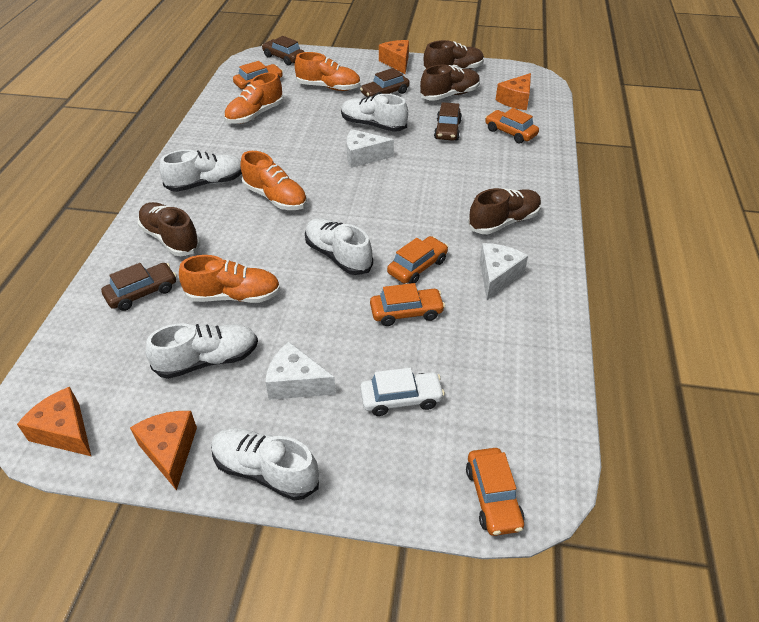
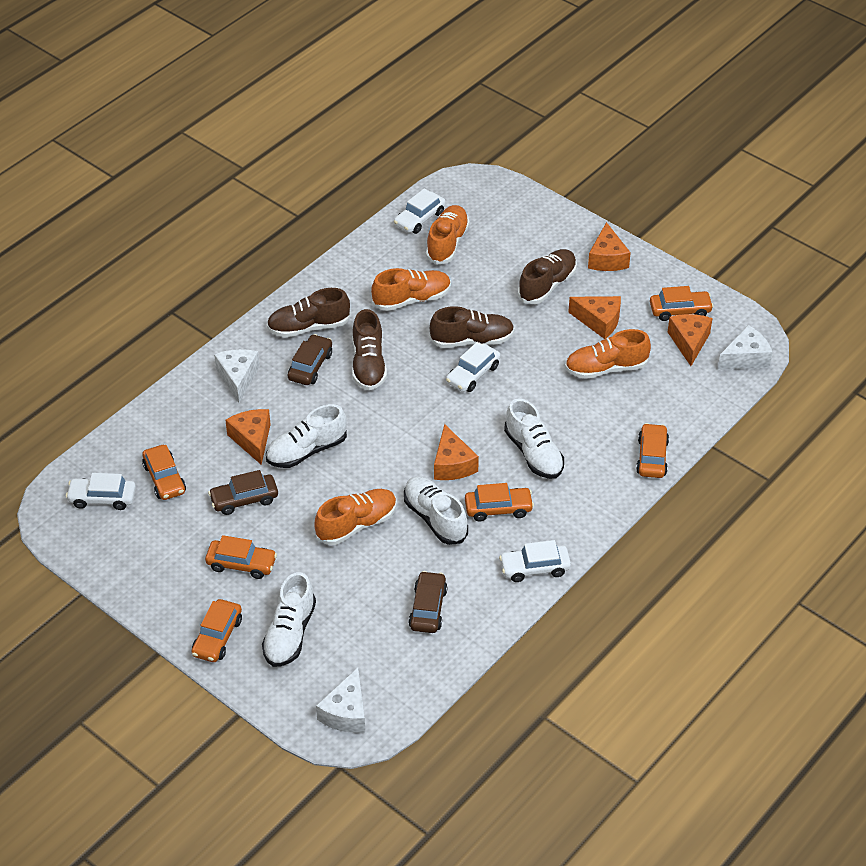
brown car: 4 -> 3
orange car: 5 -> 6
orange cheese: 4 -> 5
white car: 1 -> 4
white shoe: 5 -> 4

